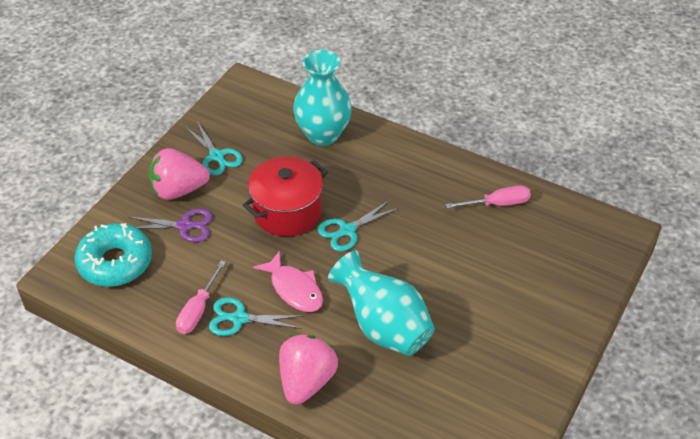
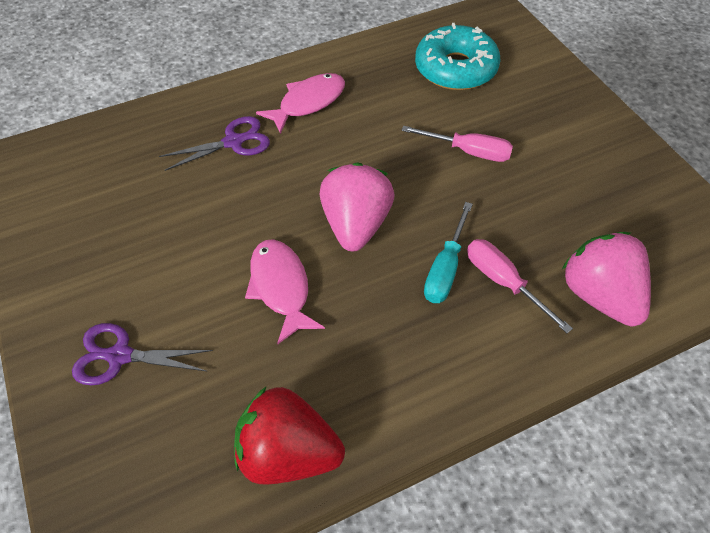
pink fish: 1 -> 2
purple scissors: 1 -> 2
red pot: 1 -> 0
red strawberry: 0 -> 1
turquoise scissors: 3 -> 0
turquoise screwdriver: 0 -> 1
turquoise vase: 2 -> 0

